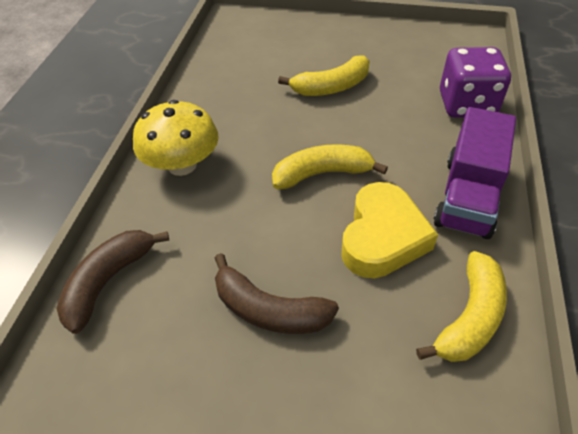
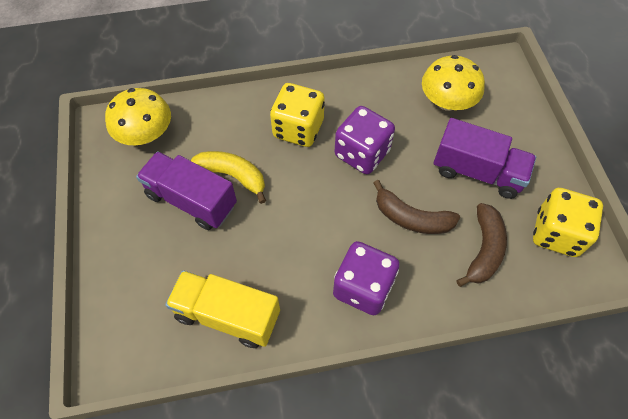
purple dice: 1 -> 2
purple truck: 1 -> 2
yellow banana: 3 -> 1
yellow dice: 0 -> 2
yellow heart: 1 -> 0
yellow mushroom: 1 -> 2
yellow truck: 0 -> 1

